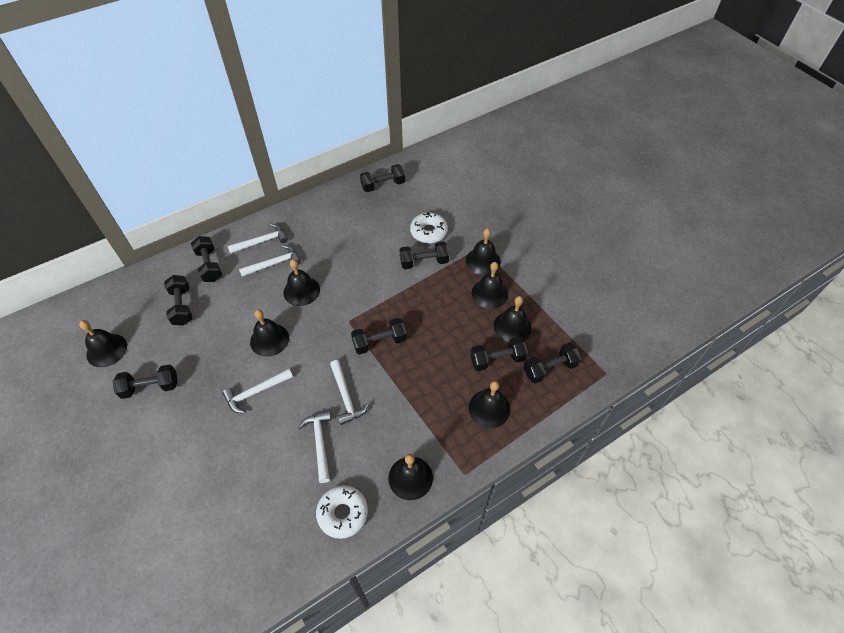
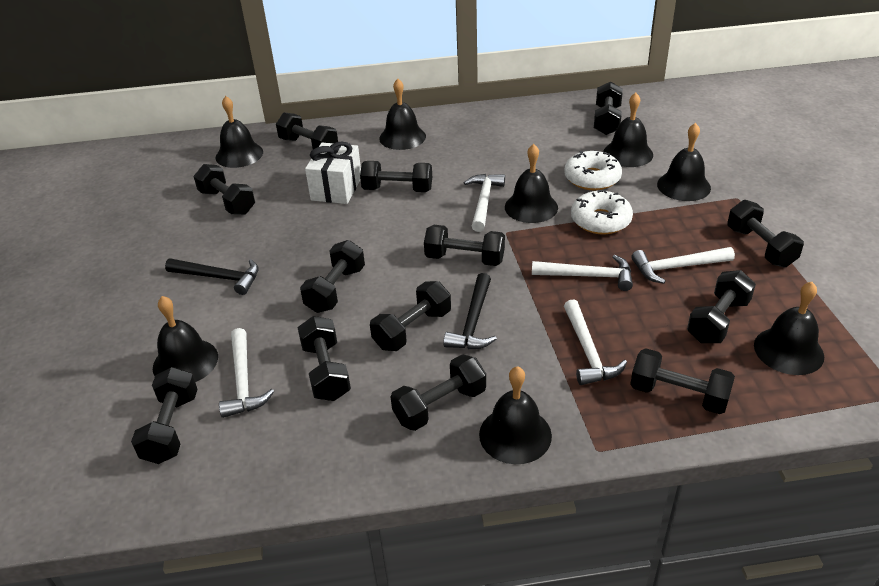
black dumbbell: 8 -> 13
black hammer: 0 -> 2
white gift: 0 -> 1

